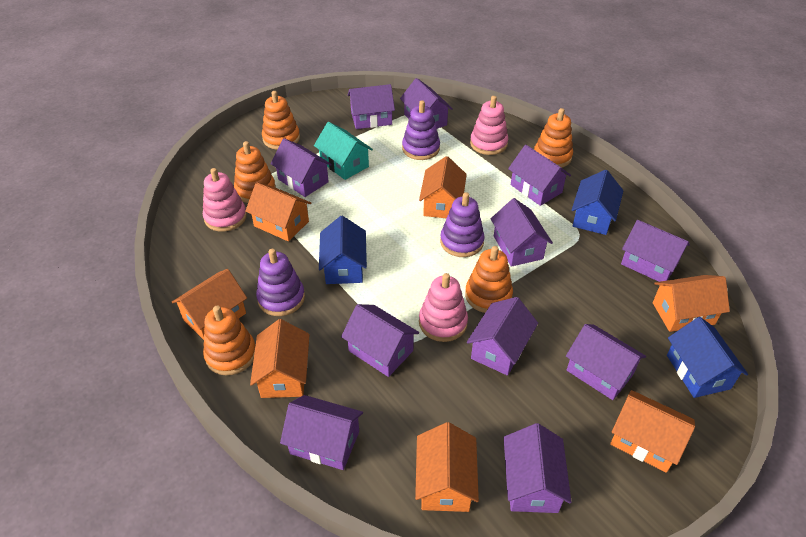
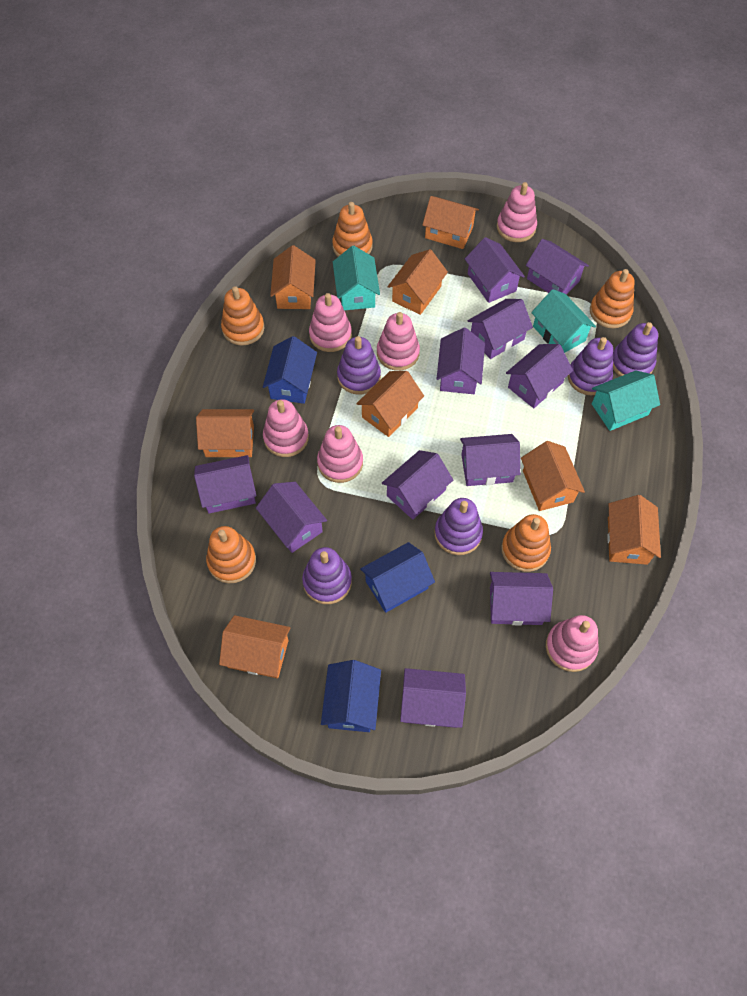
orange house: 7 -> 8
pink stacking toy: 3 -> 6
purple stacking toy: 3 -> 5
turquoise house: 1 -> 3

